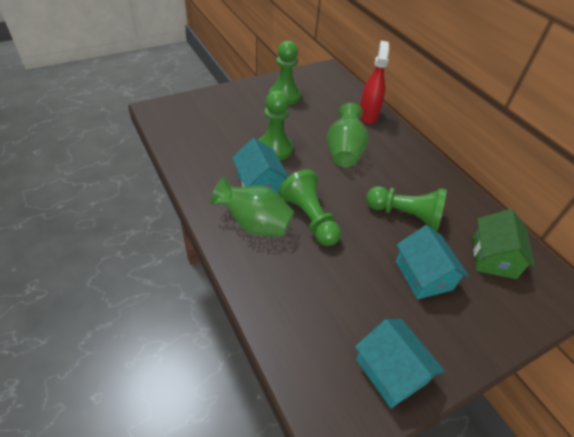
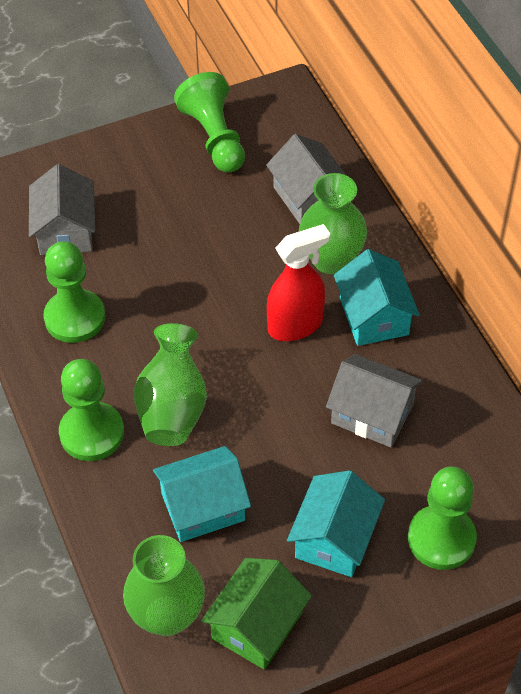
green vase: 2 -> 3
grey house: 0 -> 3

